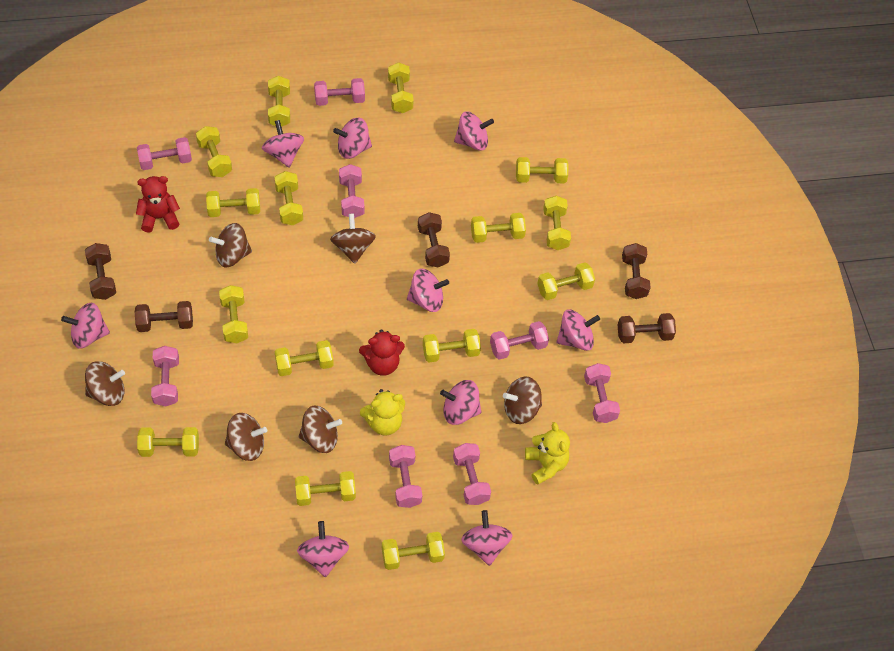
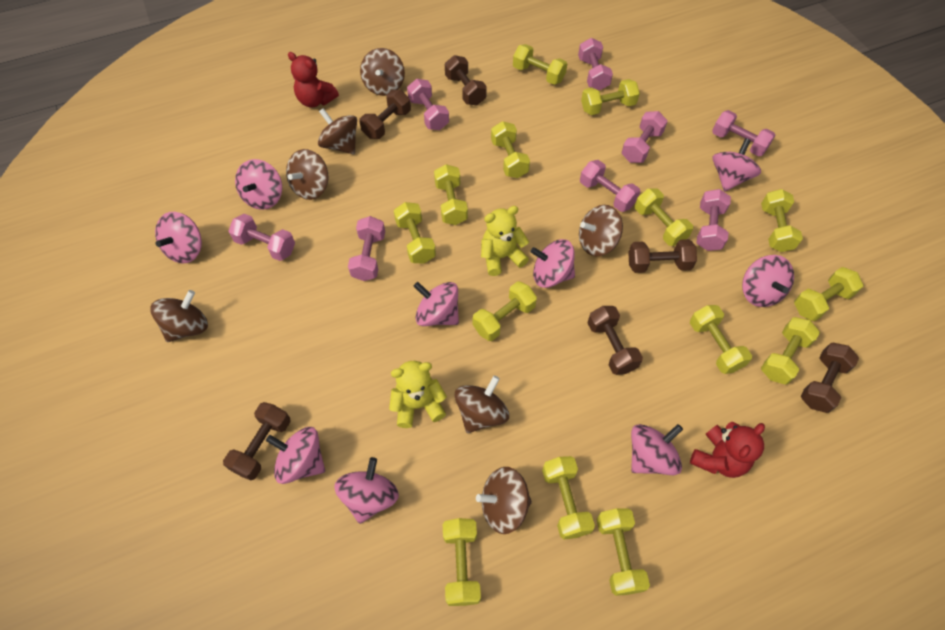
brown dumbbell: 5 -> 6
brown spinning top: 6 -> 7
yellow dumbbell: 15 -> 14

